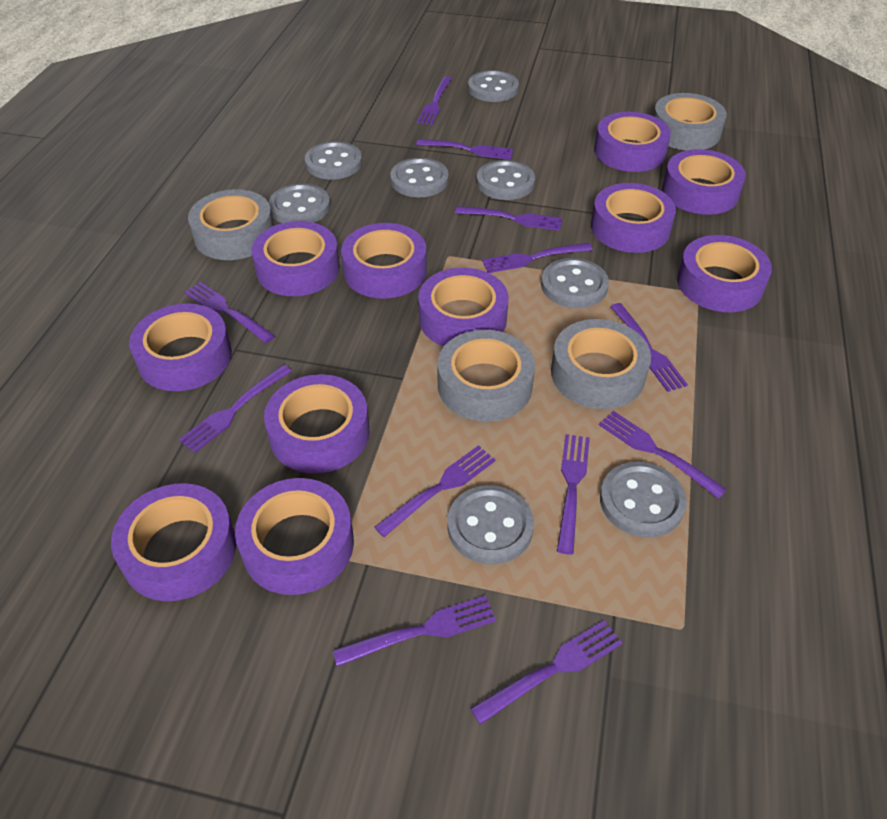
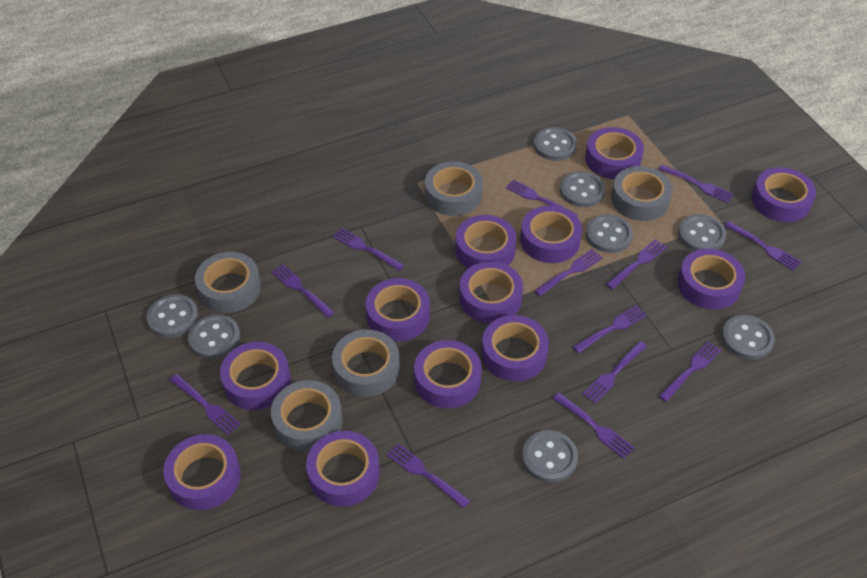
grey tape: 4 -> 5
purple fork: 12 -> 13
purple tape: 11 -> 12

